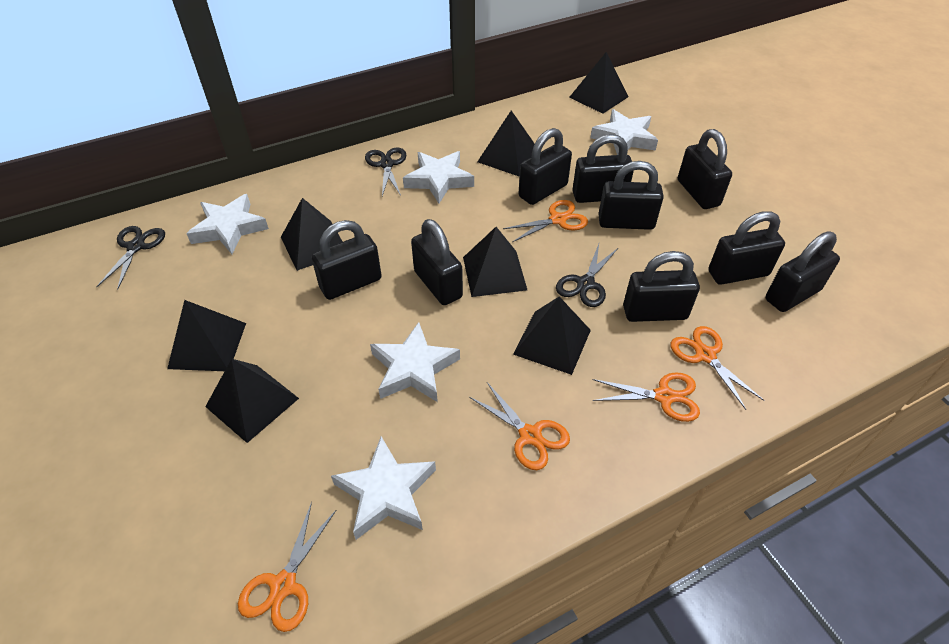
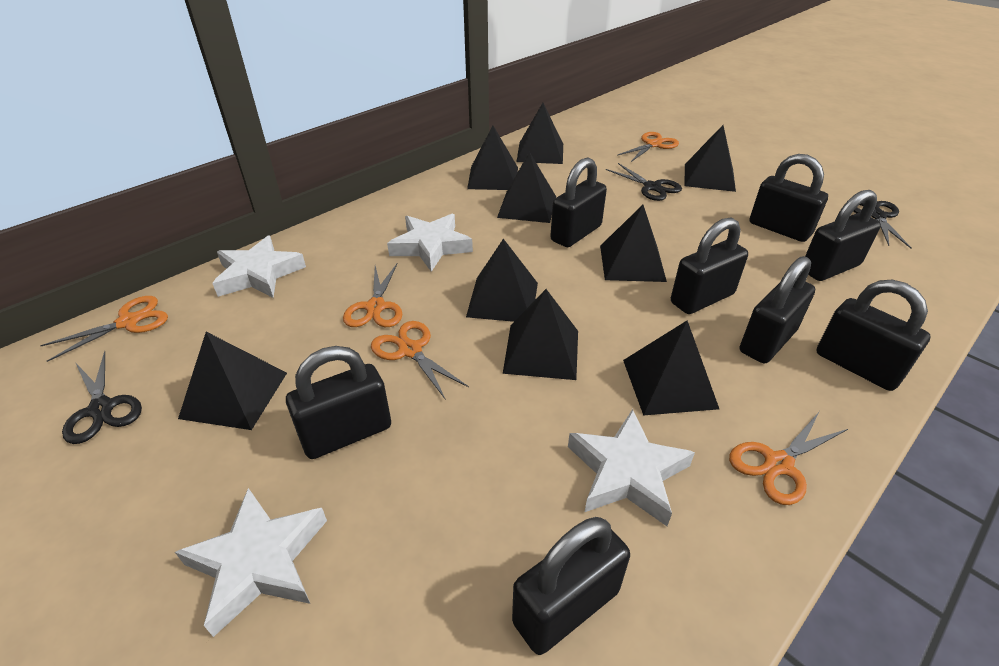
black padlock: 9 -> 8
black pyramid: 7 -> 9
white star: 5 -> 4

